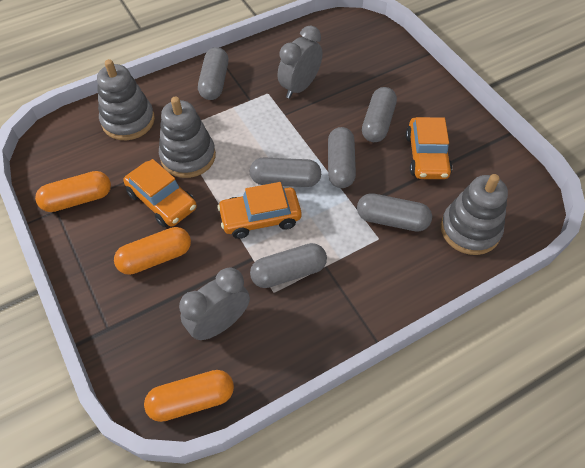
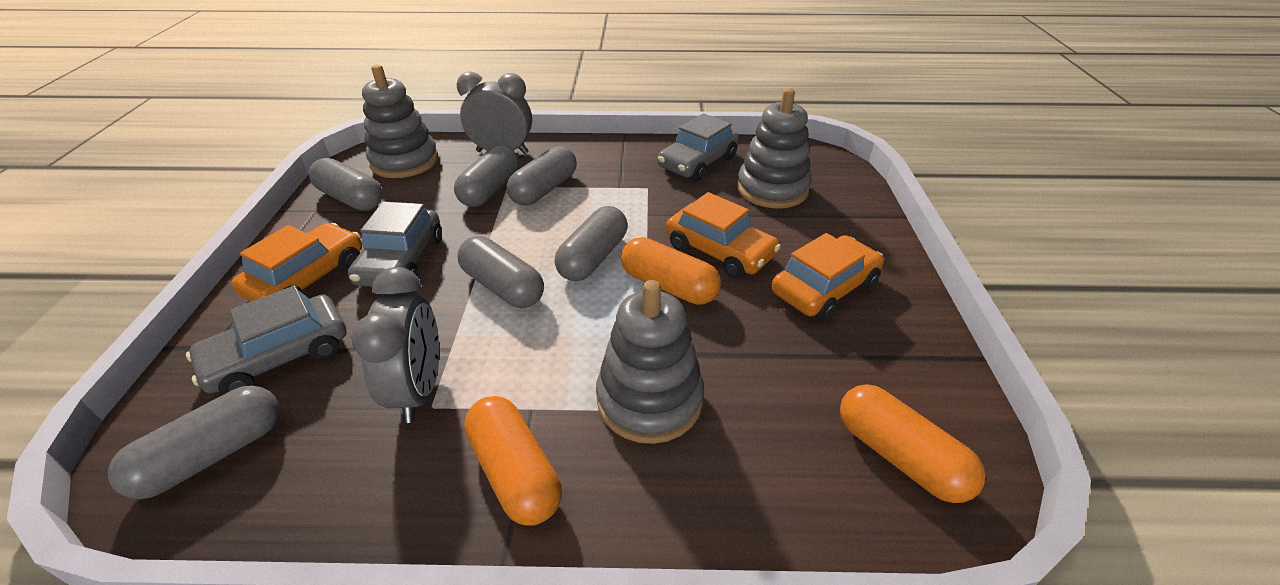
grey car: 0 -> 3

